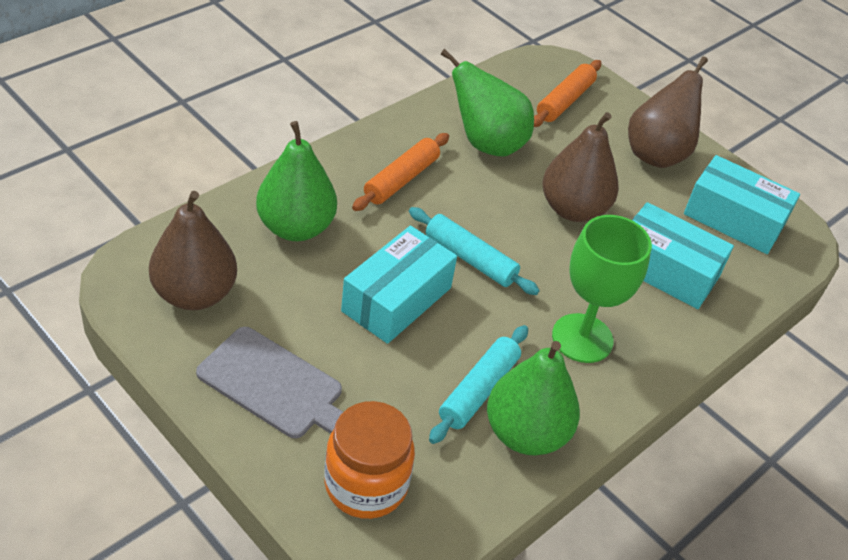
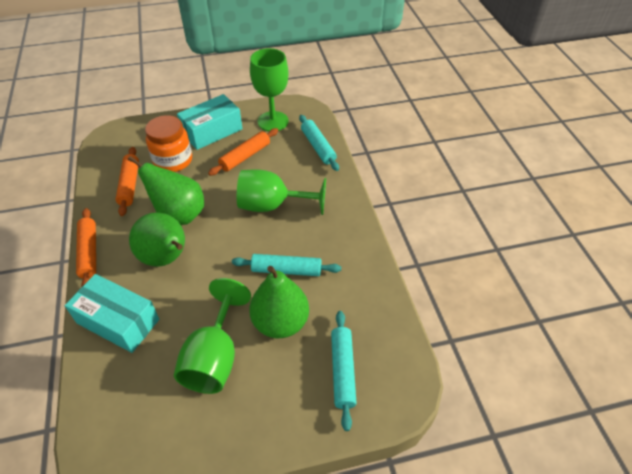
brown pear: 3 -> 0
green goblet: 1 -> 3
grey cutting board: 1 -> 0
orange rolling pin: 2 -> 3
turquoise box: 3 -> 2
turquoise rolling pin: 2 -> 3

